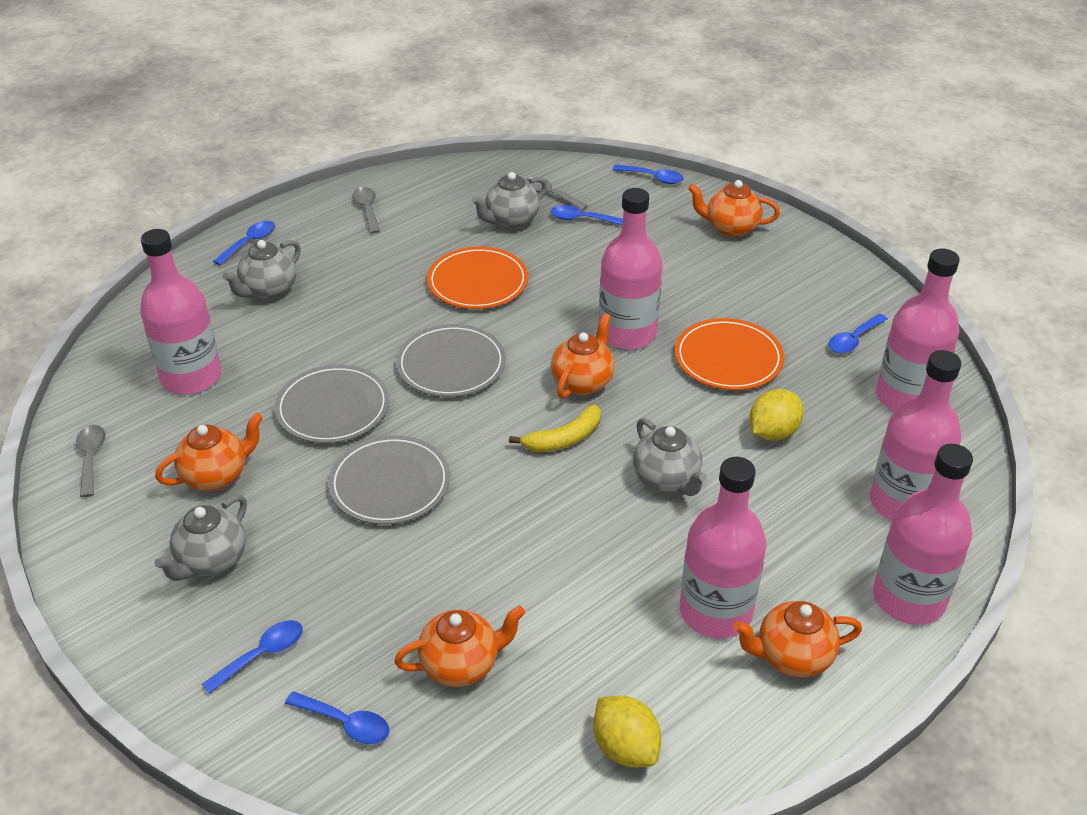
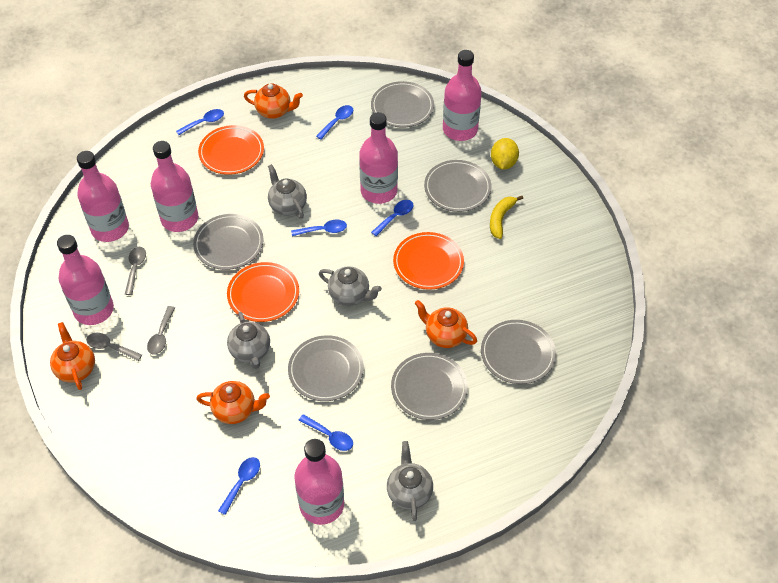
grey plate: 3 -> 6
orange plate: 2 -> 3
orange teapot: 5 -> 4
yellow lemon: 2 -> 1

